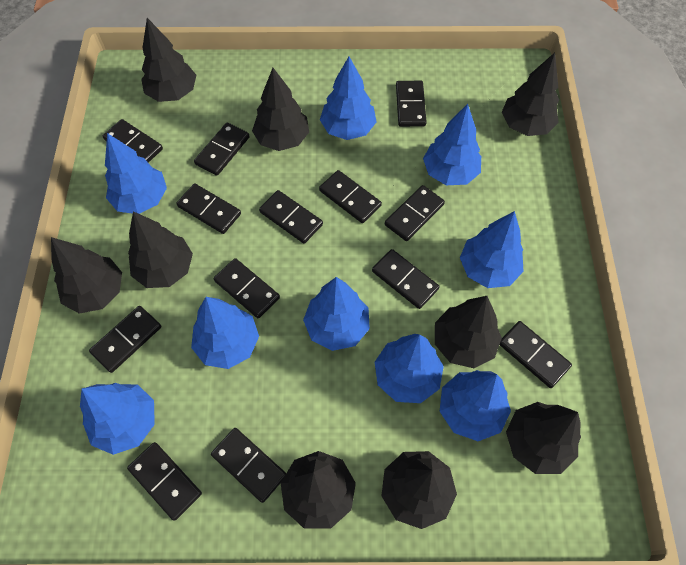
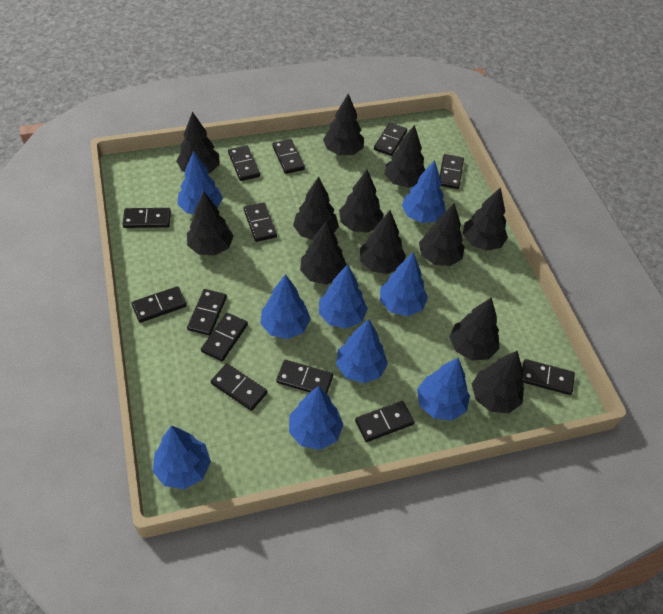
black tree: 9 -> 12

